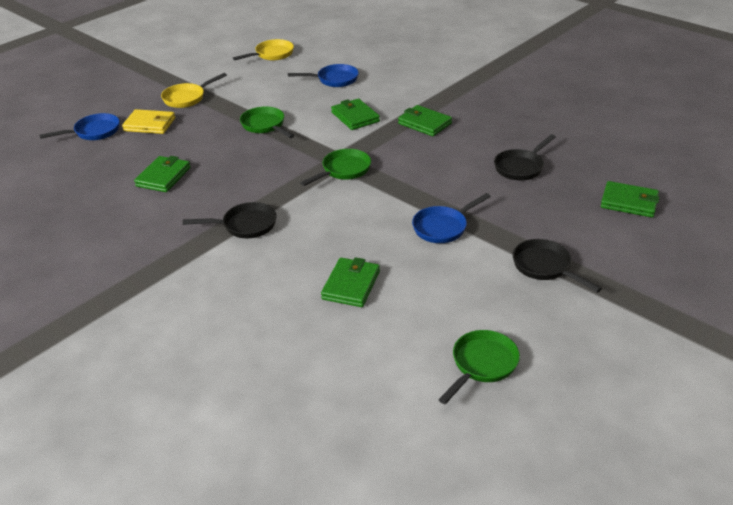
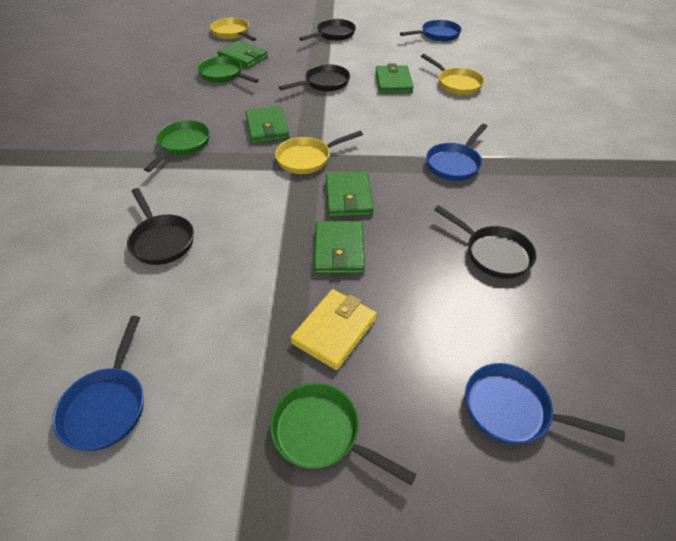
black pan: 3 -> 4
blue pan: 3 -> 4
yellow pan: 2 -> 3

